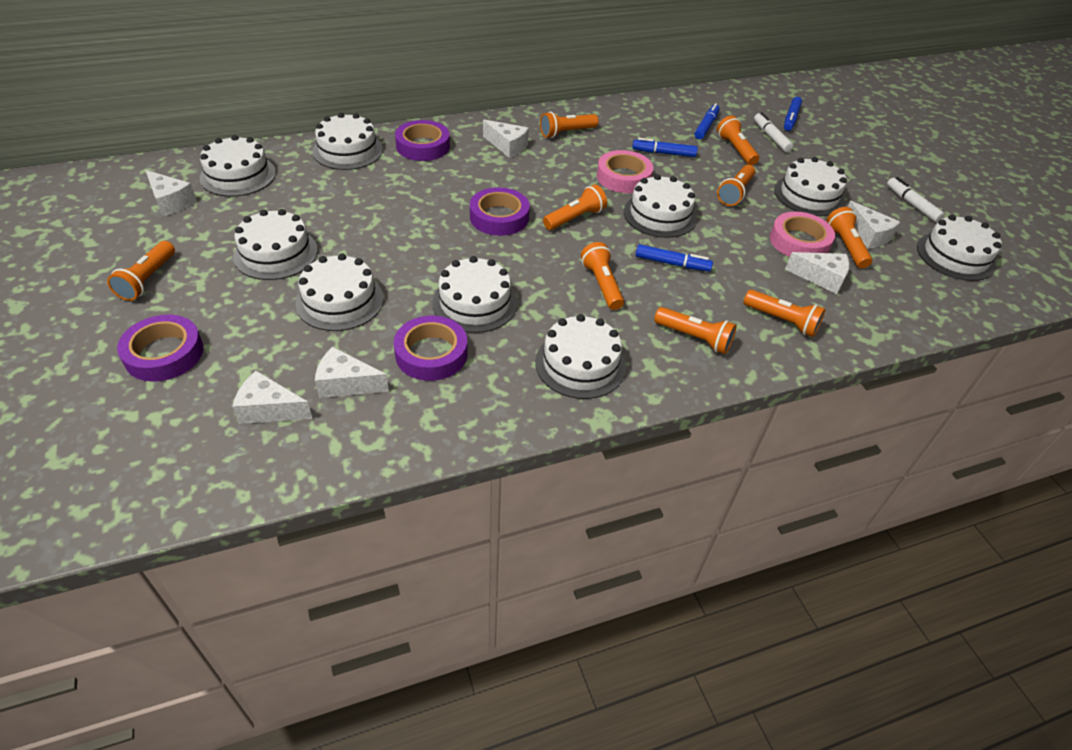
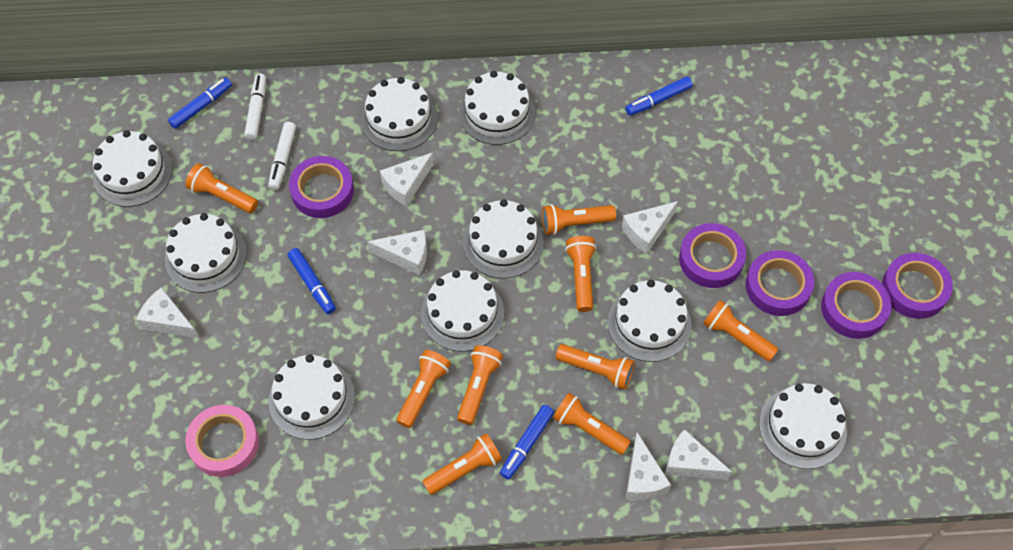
pink tape: 2 -> 1
purple tape: 4 -> 5

